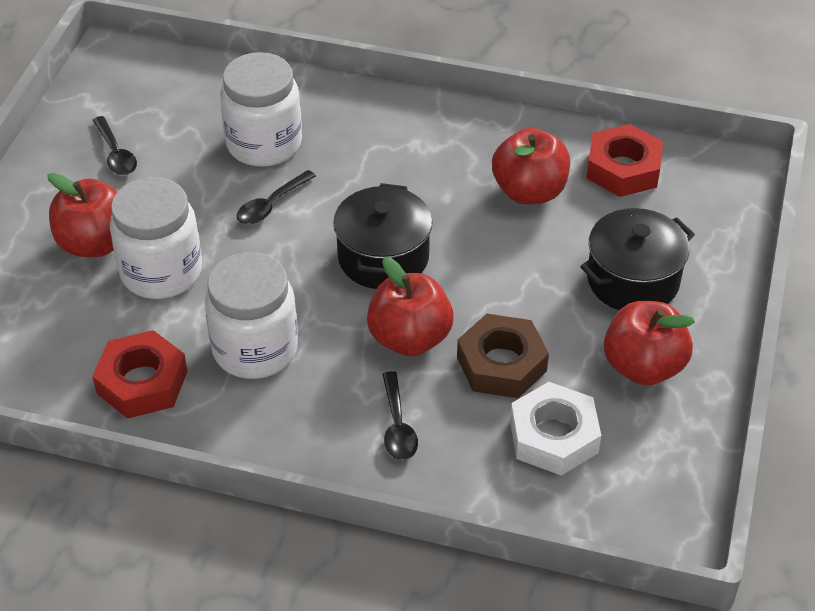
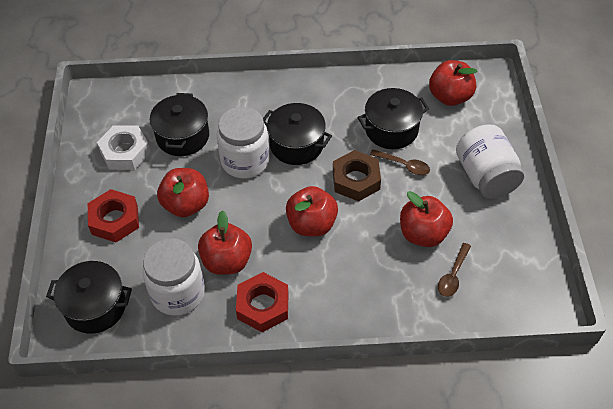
black pot: 2 -> 4
black spoon: 3 -> 0
brown spoon: 0 -> 2
red apple: 4 -> 5

